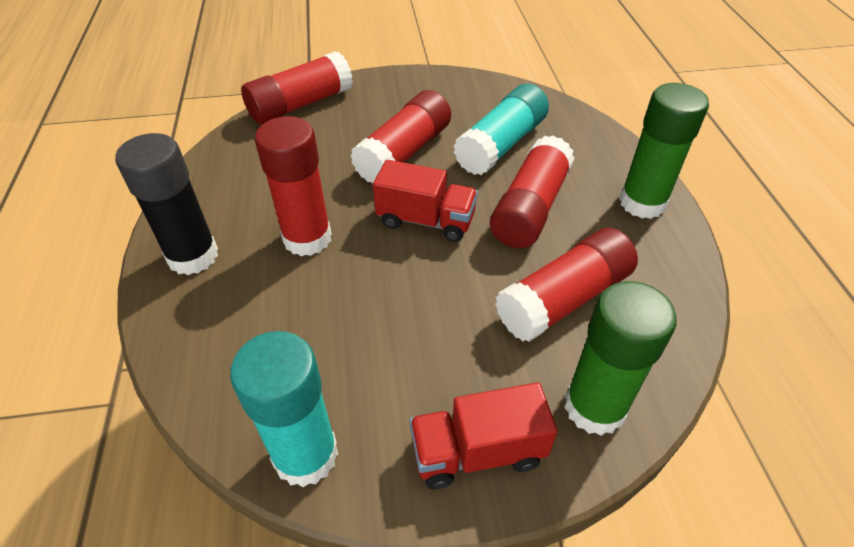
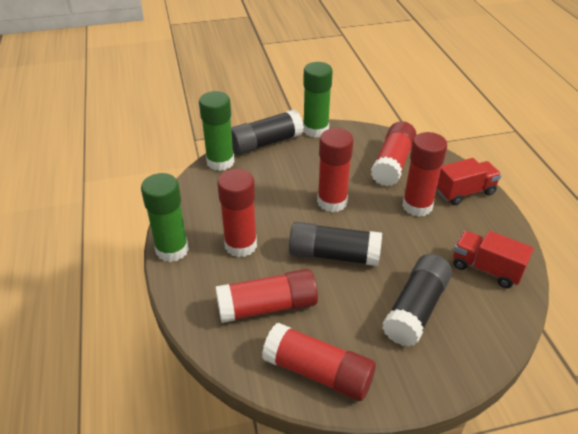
black glue stick: 1 -> 3
green glue stick: 2 -> 3
red glue stick: 5 -> 6
turquoise glue stick: 2 -> 0

